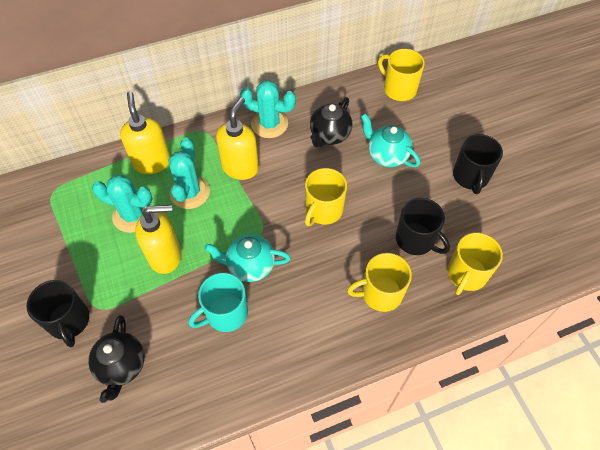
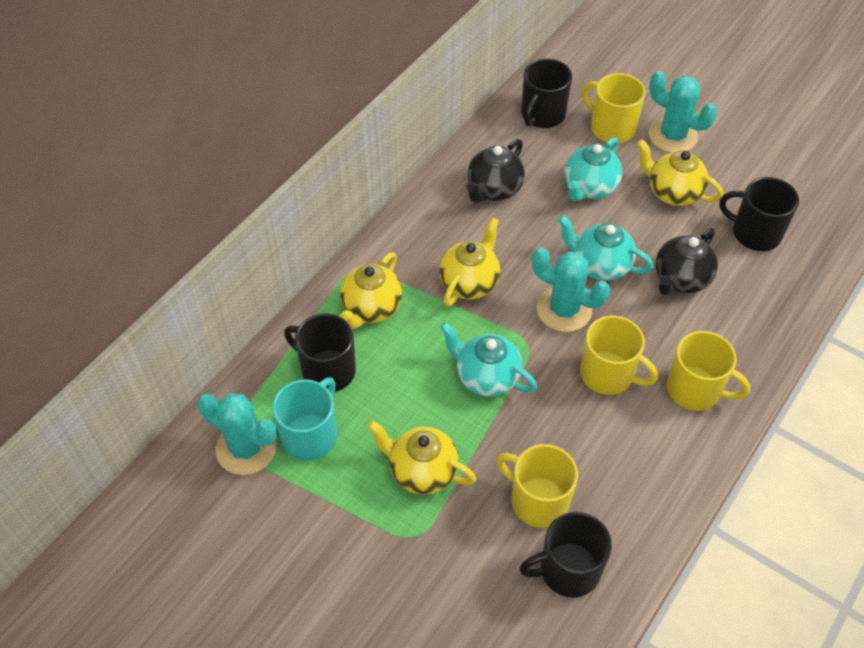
black mug: 3 -> 4
turquoise teapot: 2 -> 3
yellow soap dispenser: 3 -> 0
yellow teapot: 0 -> 4

